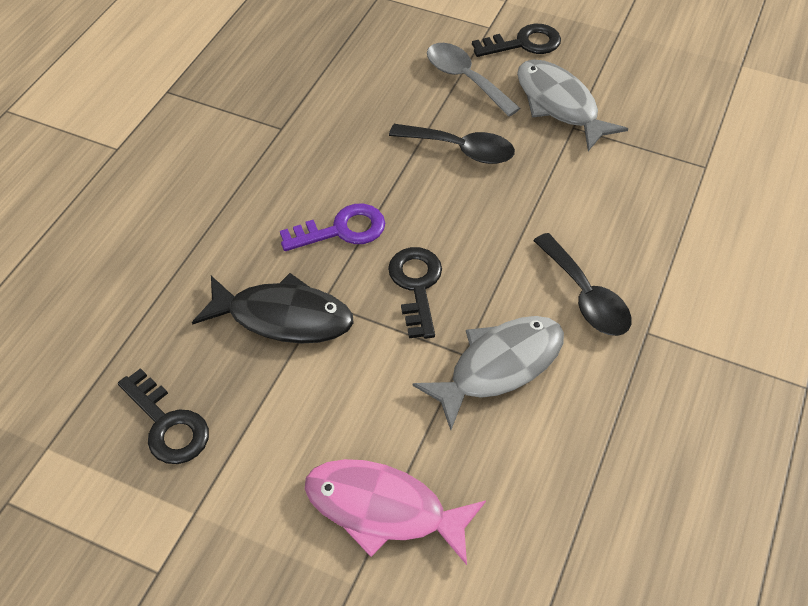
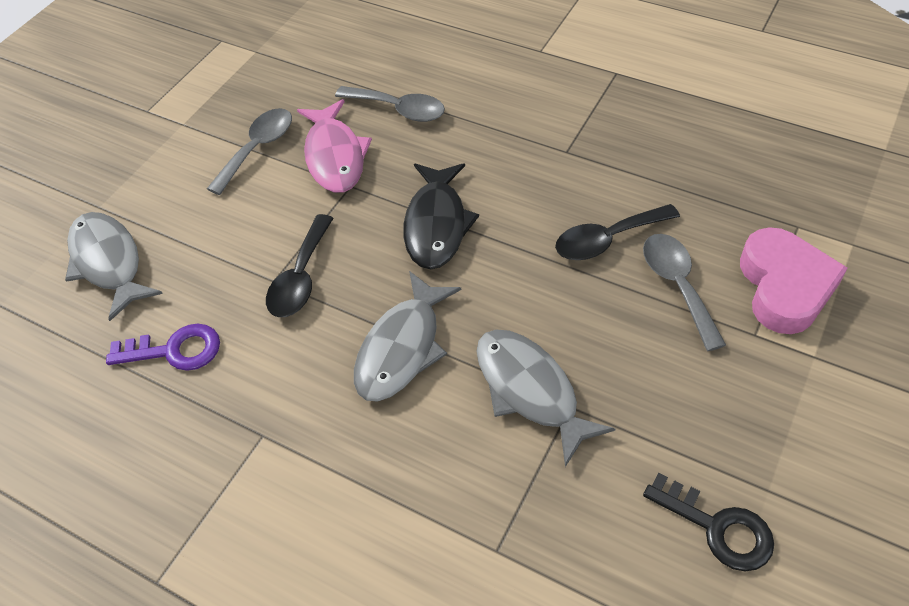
black key: 3 -> 1
grey fish: 2 -> 3
grey spoon: 1 -> 3
pink heart: 0 -> 1

